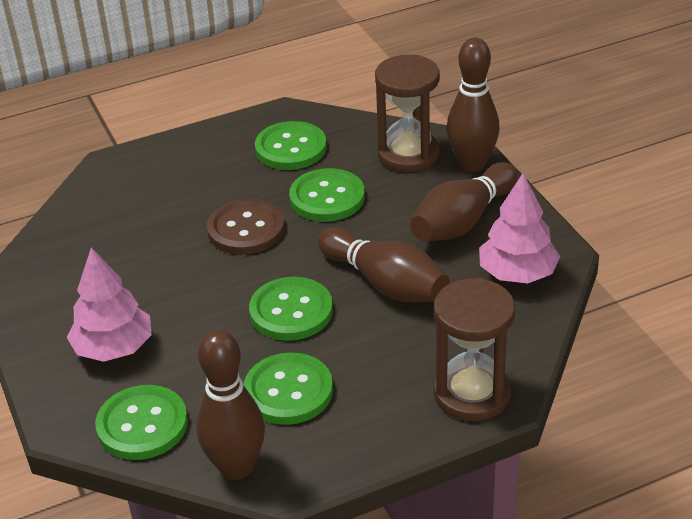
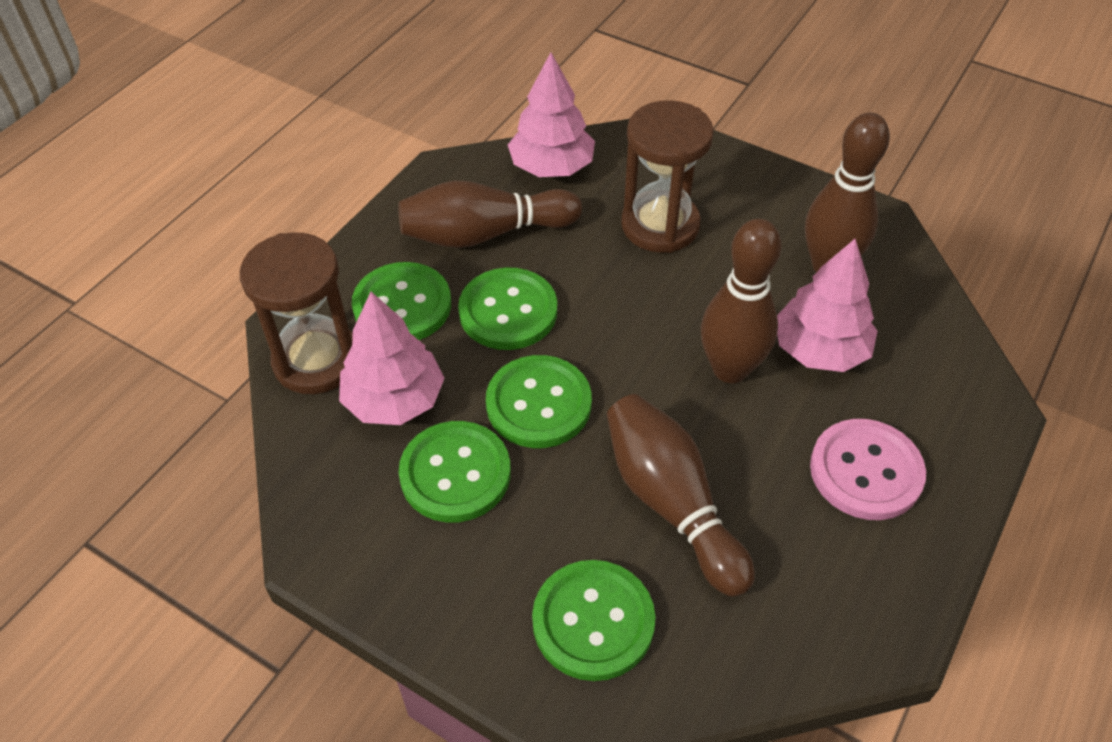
brown button: 1 -> 0
pink button: 0 -> 1
pink tree: 2 -> 3

